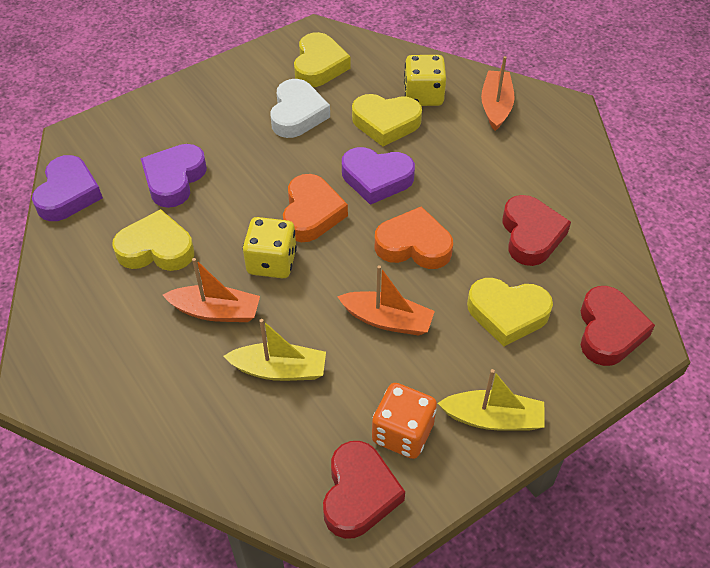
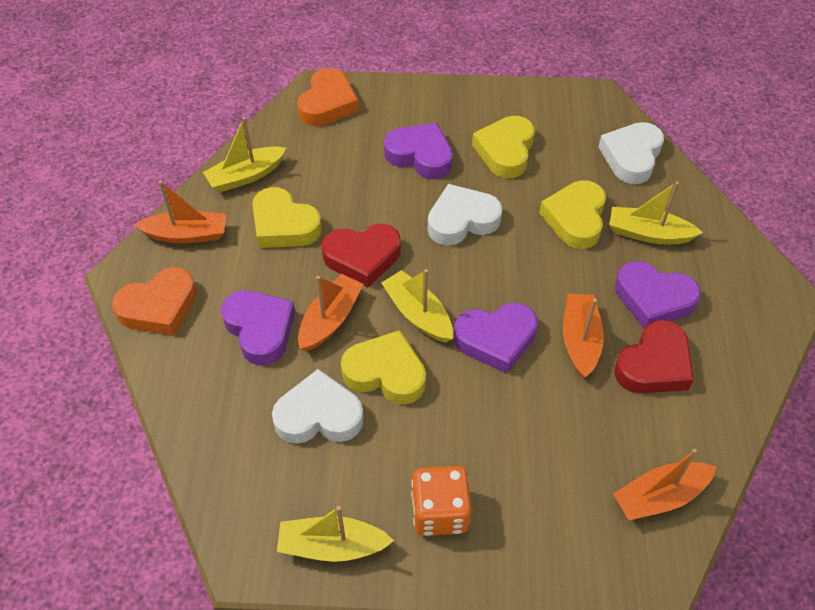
orange boat: 3 -> 4
purple heart: 3 -> 4
red heart: 3 -> 2
white heart: 1 -> 3
yellow boat: 2 -> 4
yellow dice: 2 -> 0

